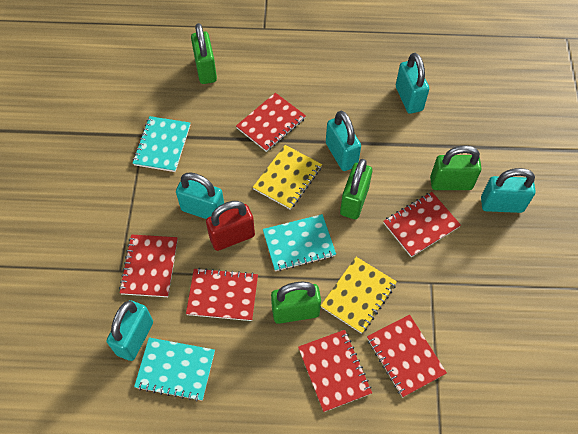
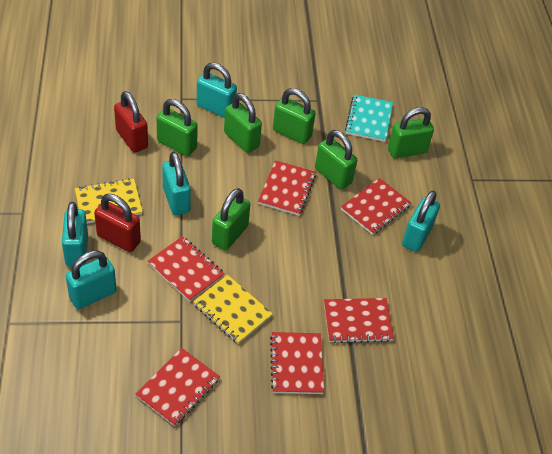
green padlock: 4 -> 6
red padlock: 1 -> 2
turquoise notebook: 3 -> 1

